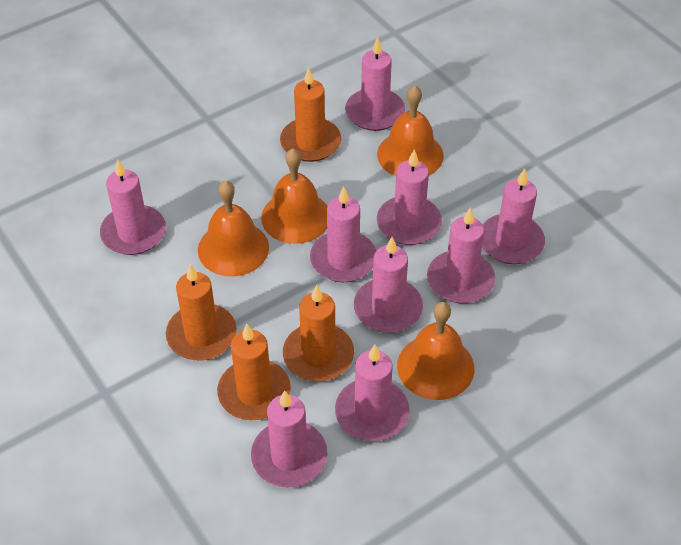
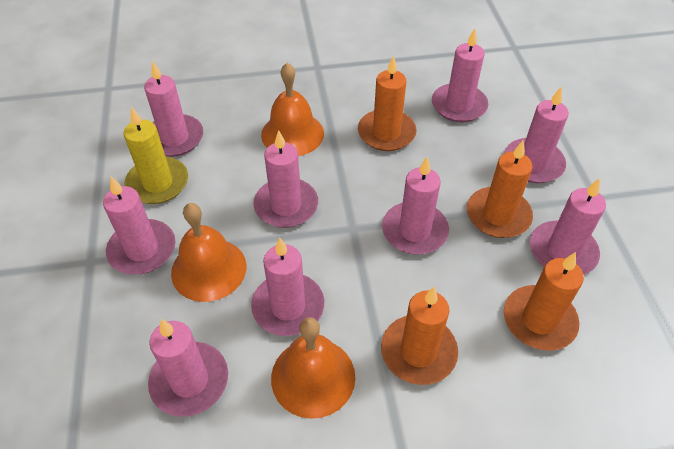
orange bell: 4 -> 3
yellow candle: 0 -> 1

